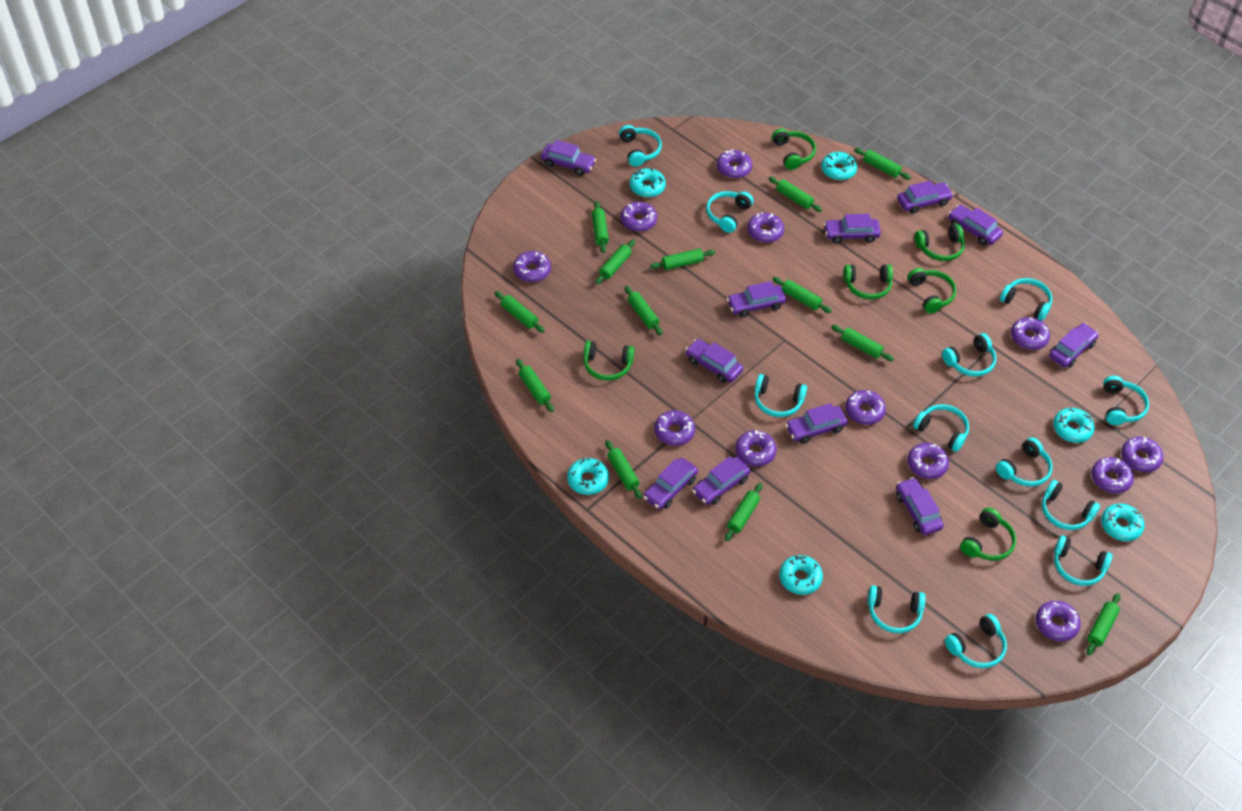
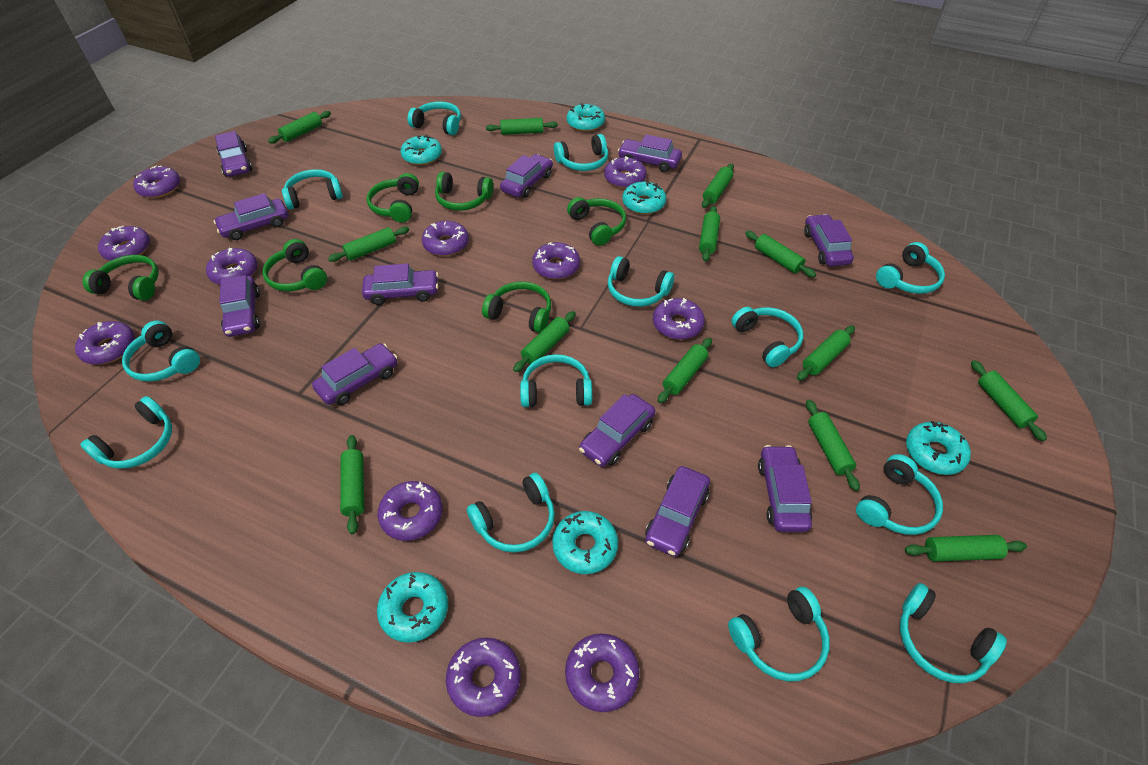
purple donut: 12 -> 11
turquoise headphones: 12 -> 13

